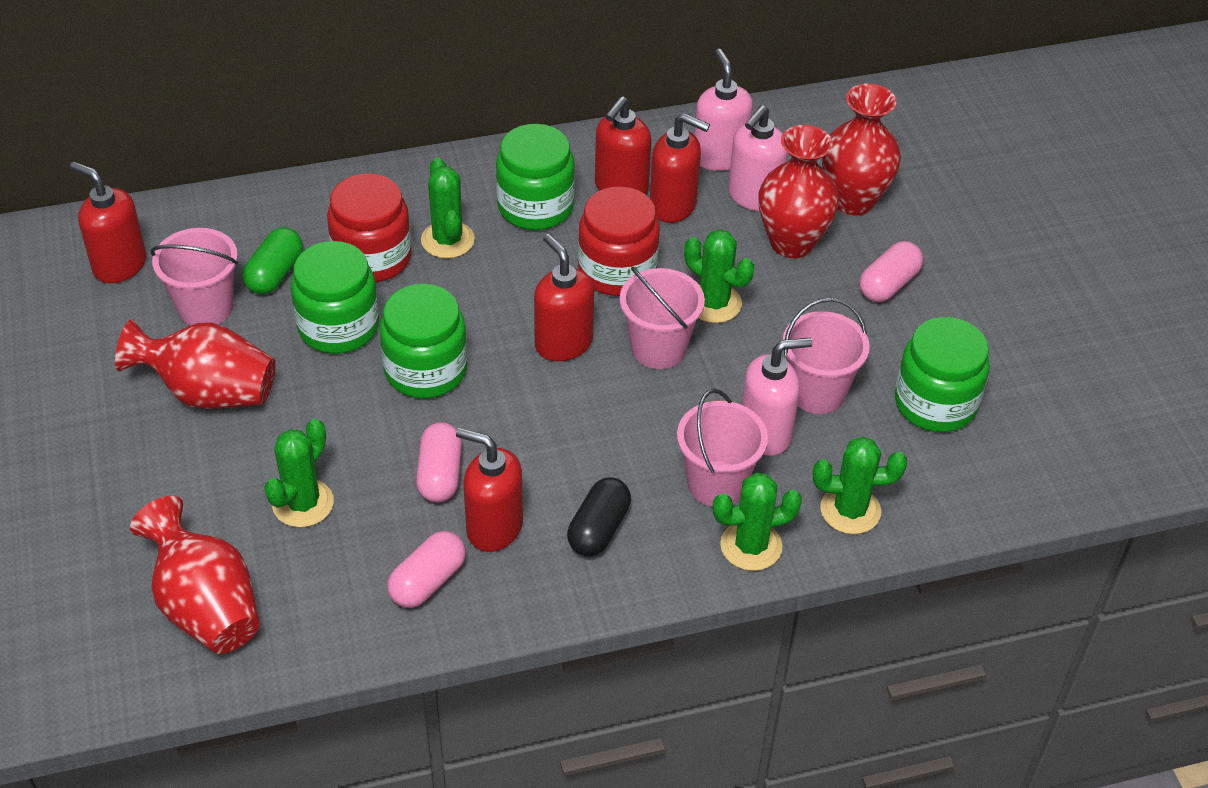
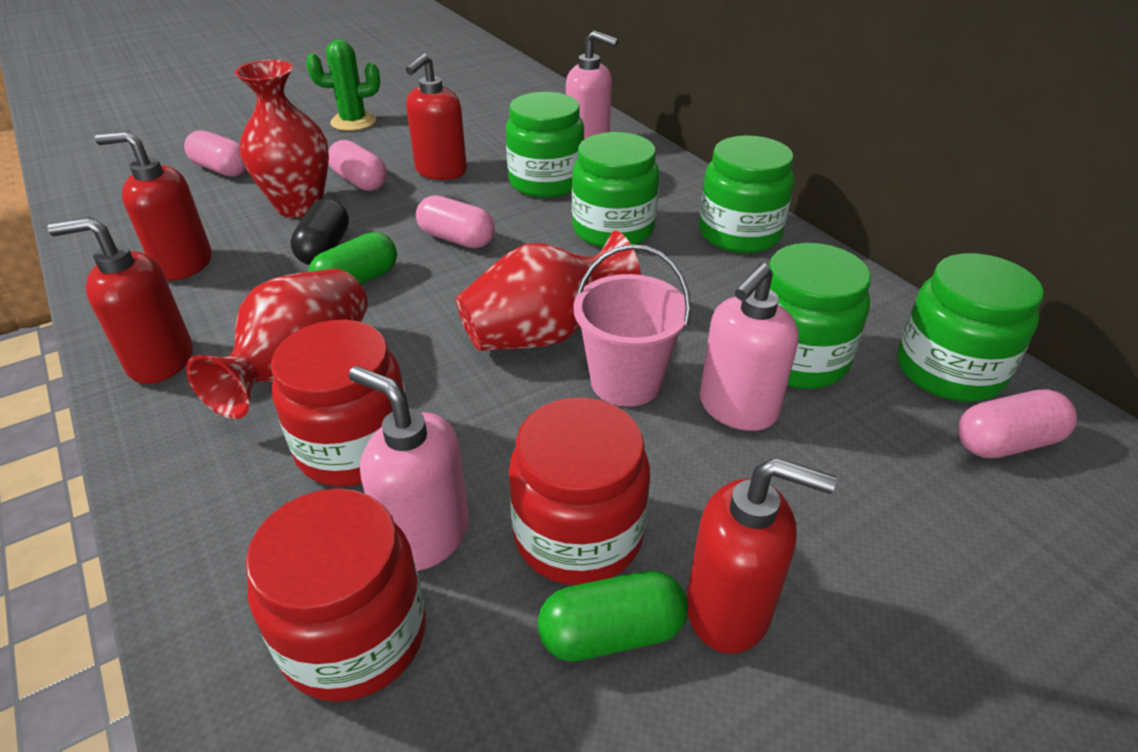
green cactus: 5 -> 1
green capsule: 1 -> 2
green jar: 4 -> 5
pink bucket: 4 -> 1
pink capsule: 3 -> 4
red jar: 2 -> 3
red soap dispenser: 5 -> 4
red vase: 4 -> 3

